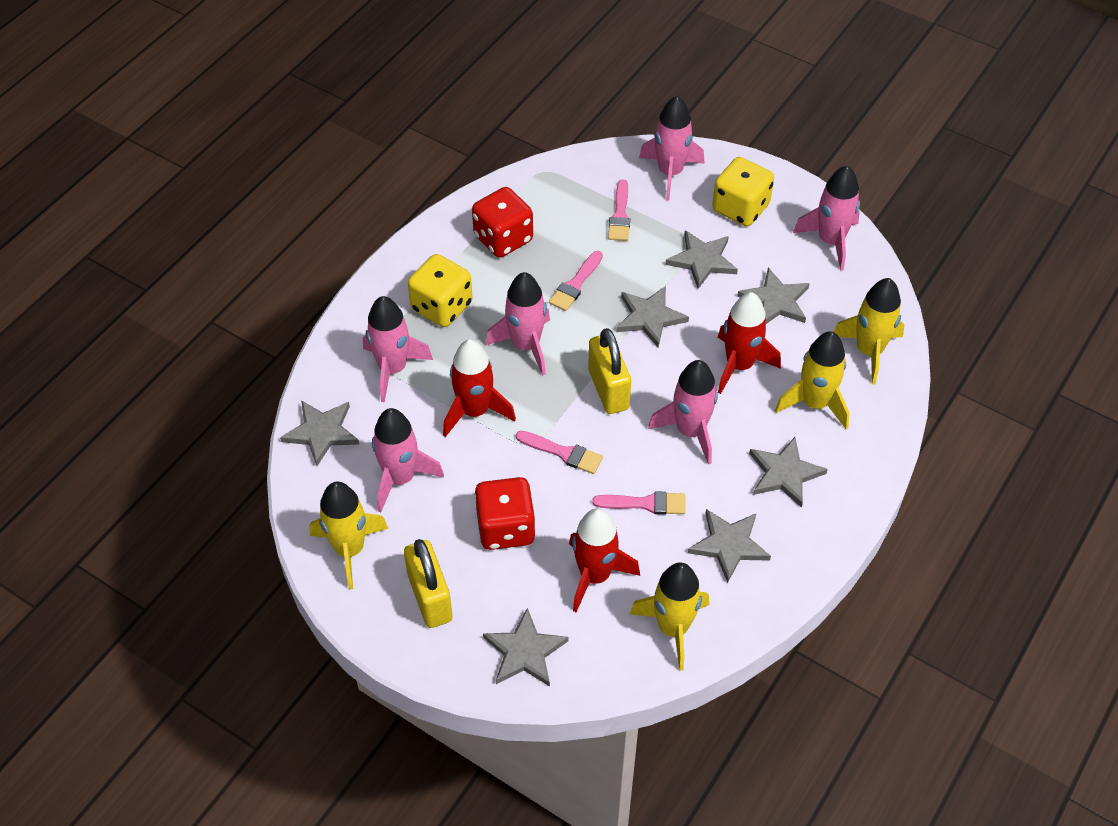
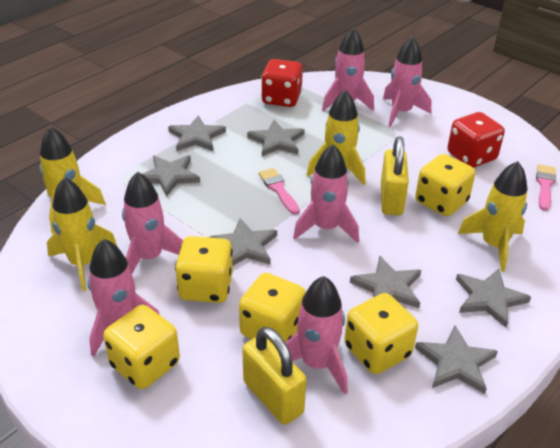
pink brush: 4 -> 2
red rocket: 3 -> 0
yellow dice: 2 -> 5

